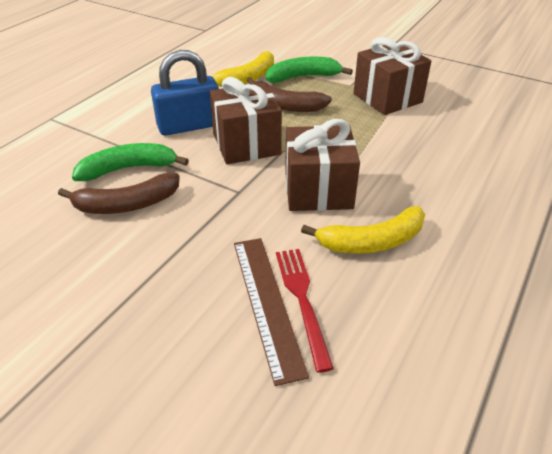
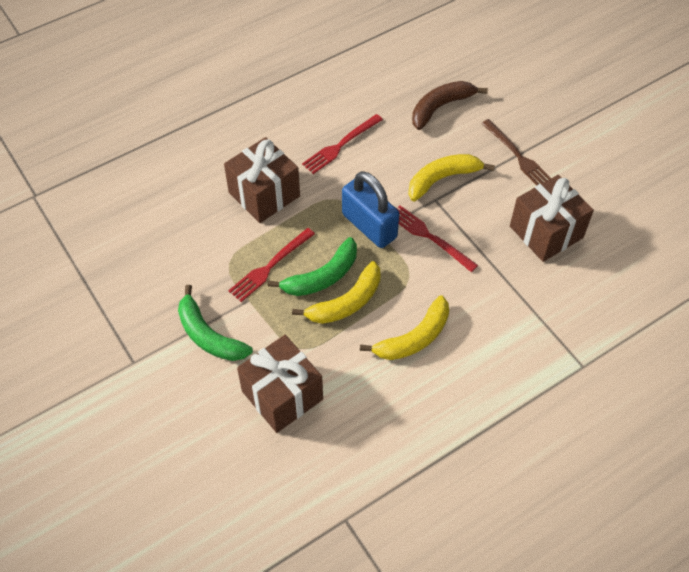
brown banana: 2 -> 1
brown fork: 0 -> 1
brown ruler: 1 -> 0
red fork: 1 -> 3
yellow banana: 2 -> 3

